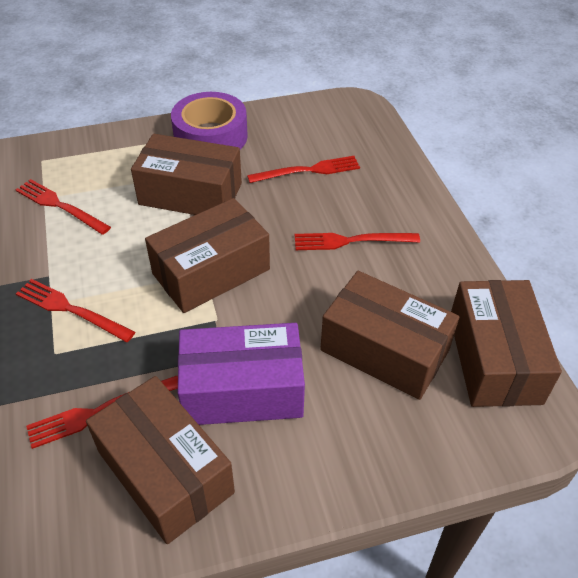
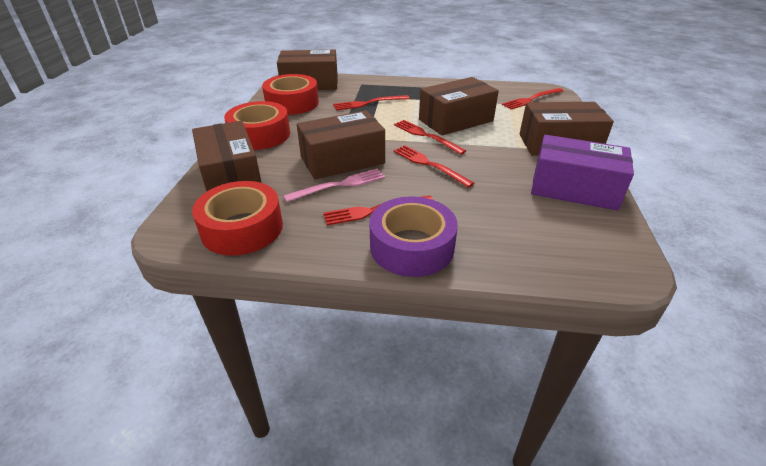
pink fork: 0 -> 1
red tape: 0 -> 3

